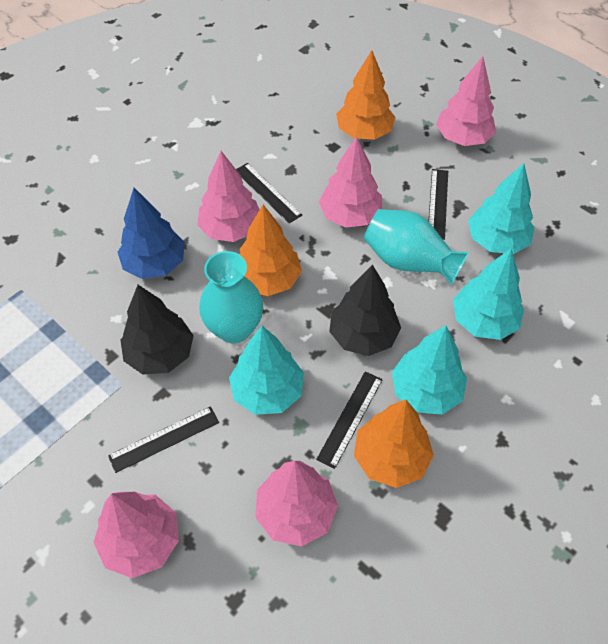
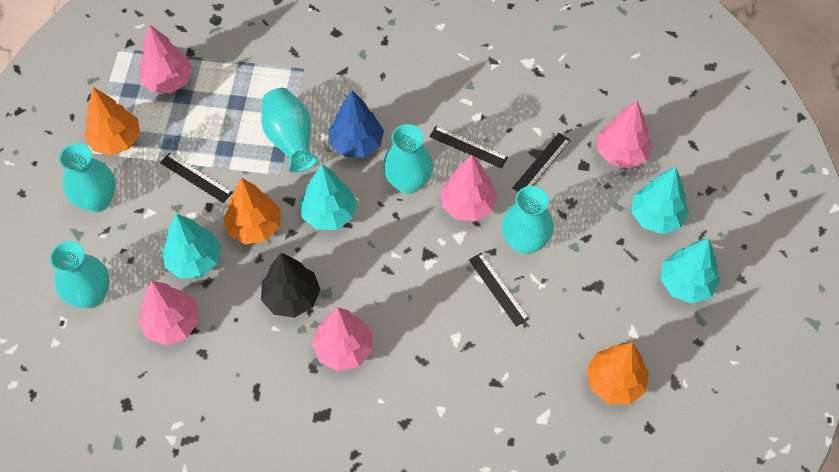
black tree: 2 -> 1
turquoise vase: 2 -> 5

